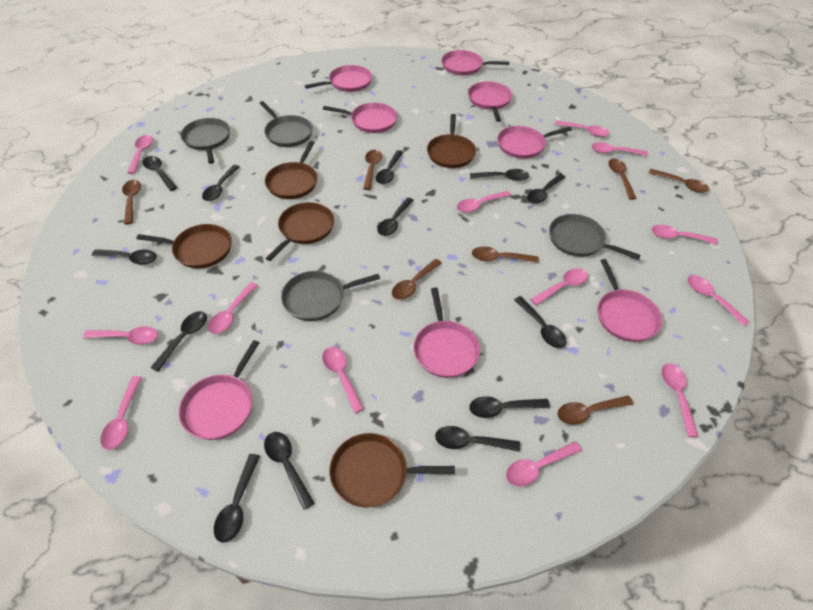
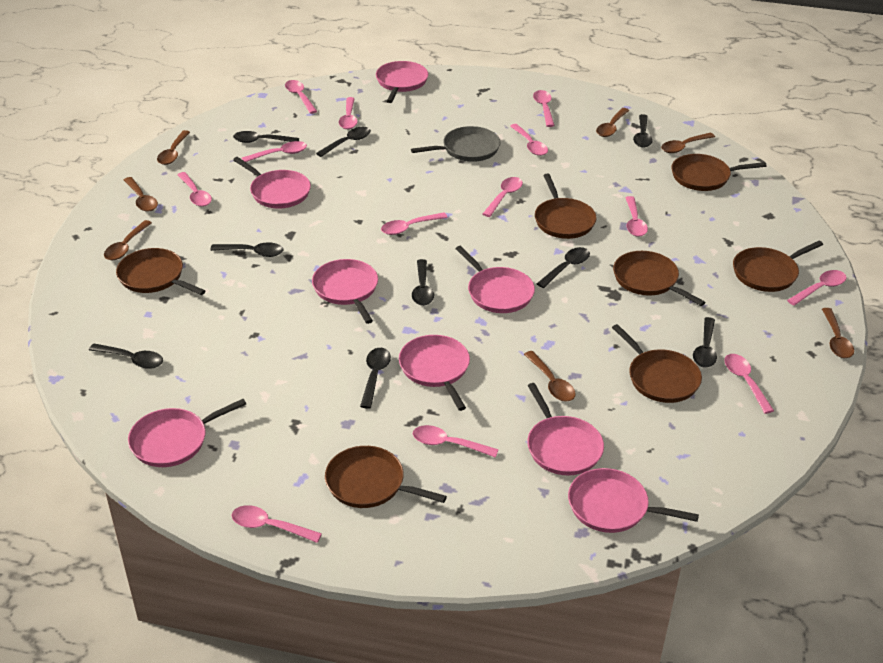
black spoon: 13 -> 9
brown pan: 5 -> 7
grey pan: 4 -> 1

